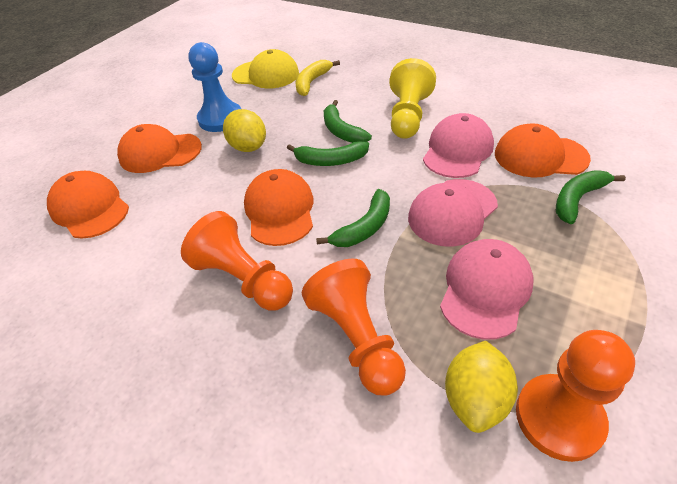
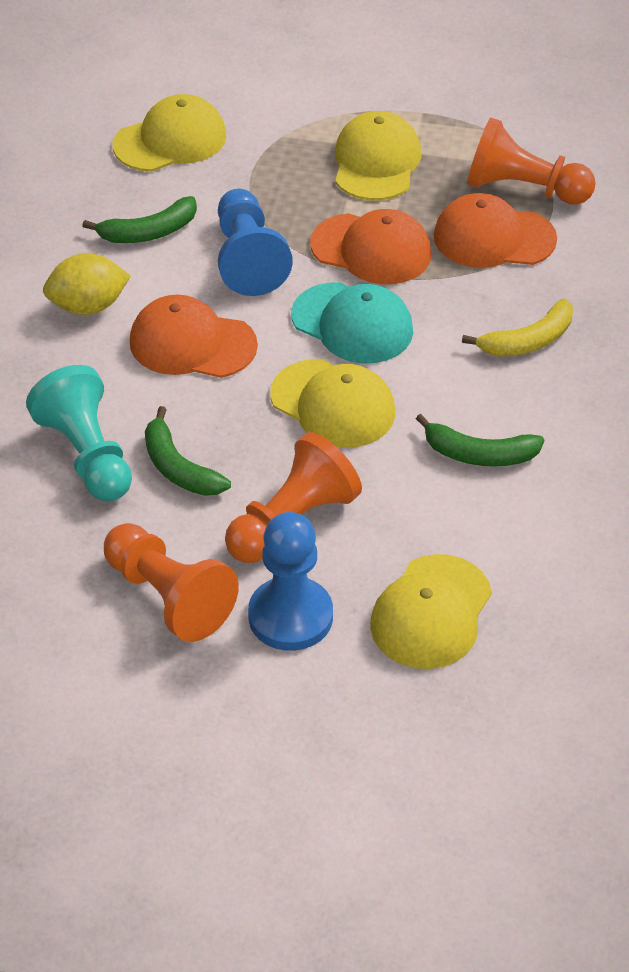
blue pawn: 1 -> 2
green banana: 4 -> 3
orange cap: 4 -> 3
pink cap: 3 -> 0
turquoise cap: 0 -> 1
turquoise pawn: 0 -> 1
yellow cap: 1 -> 4
yellow lemon: 2 -> 1
yellow pawn: 1 -> 0

